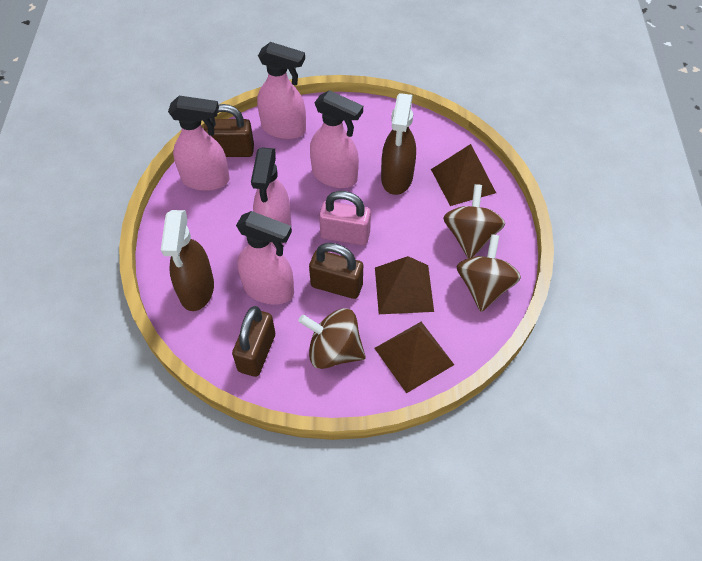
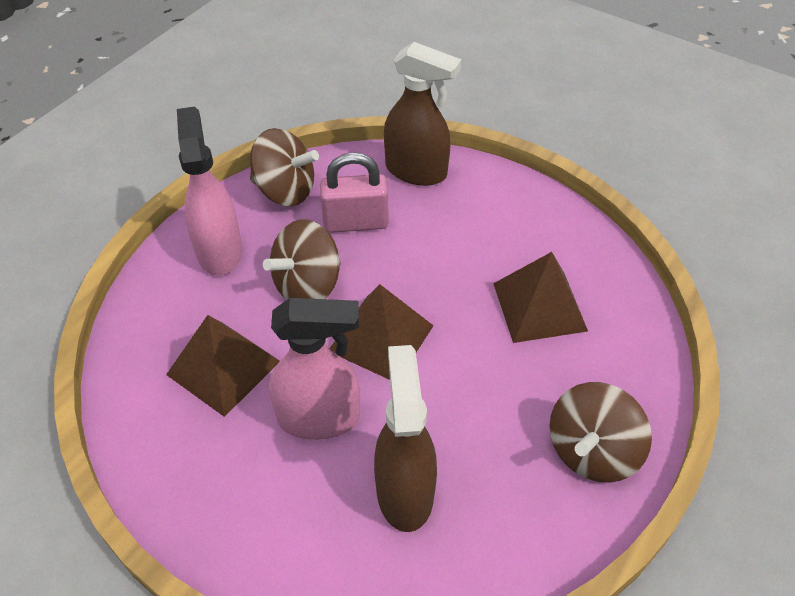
brown padlock: 3 -> 0
pink spray bottle: 5 -> 2

